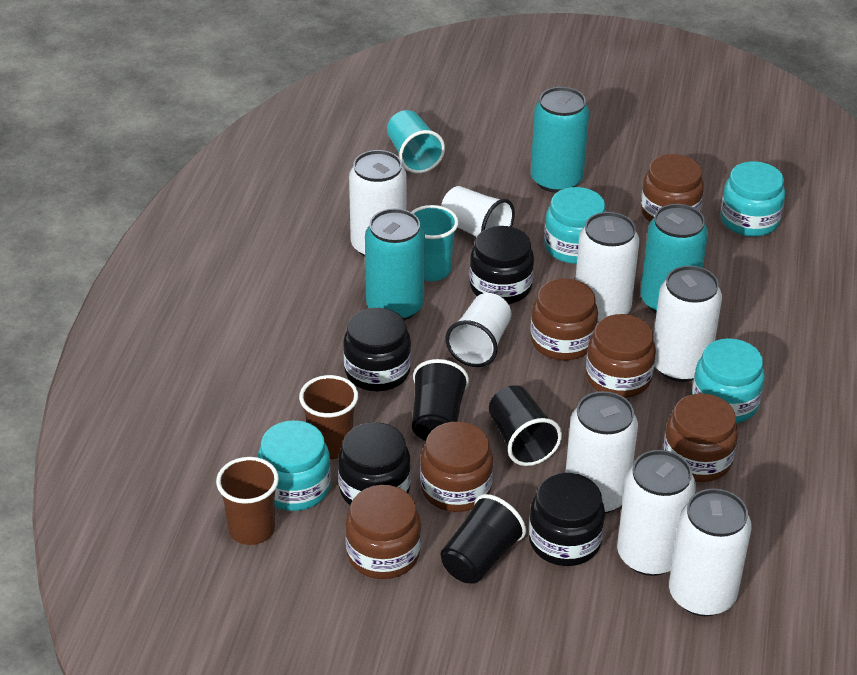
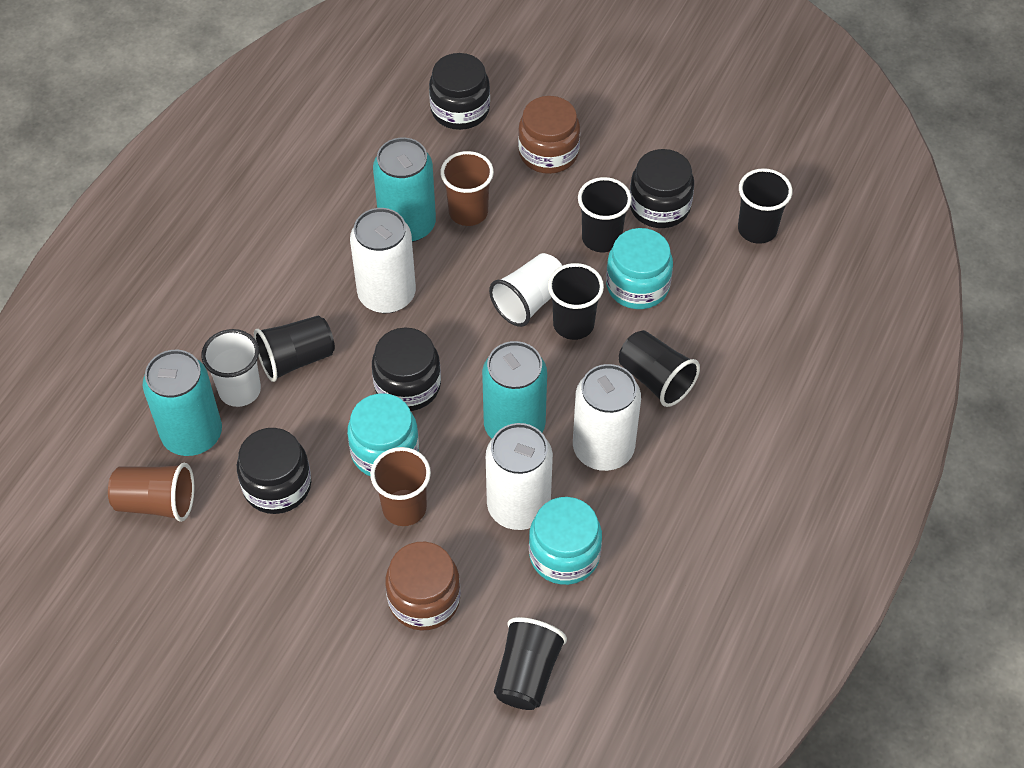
black cup: 3 -> 6
brown cup: 2 -> 3
brown jar: 6 -> 2
turquoise cup: 2 -> 0
turquoise jar: 4 -> 3
white can: 6 -> 3

